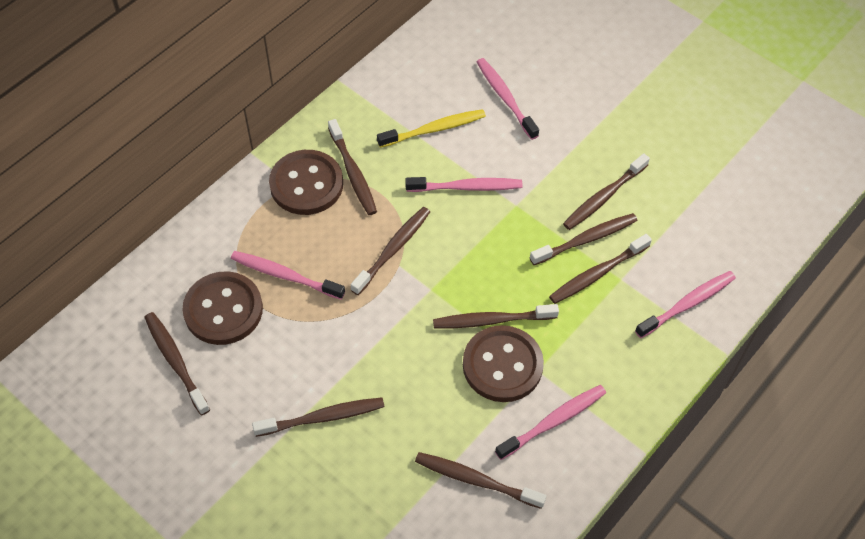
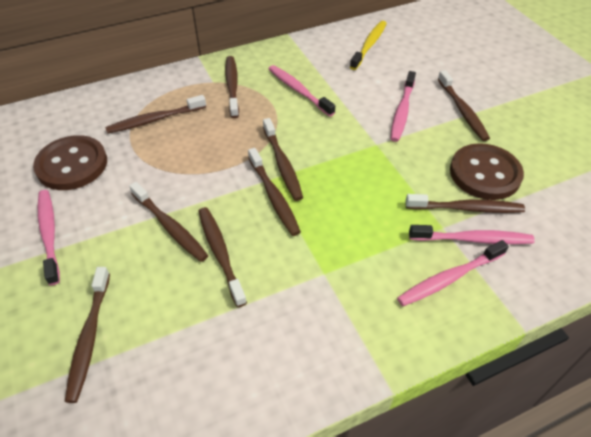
brown button: 3 -> 2

